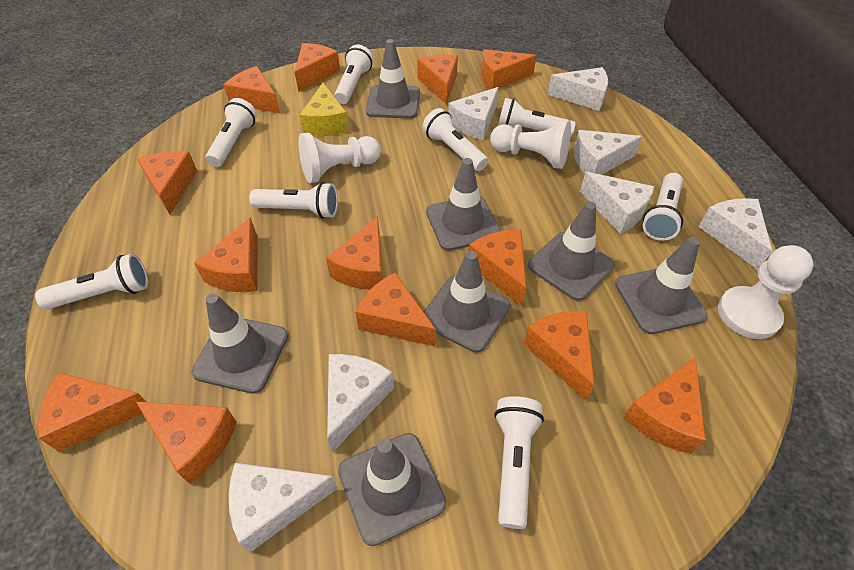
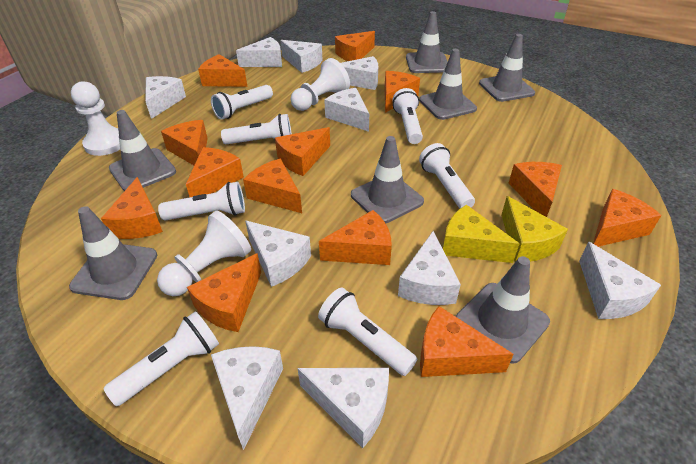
white cheese: 7 -> 10
white flashlight: 8 -> 7
yellow cheese: 1 -> 2

